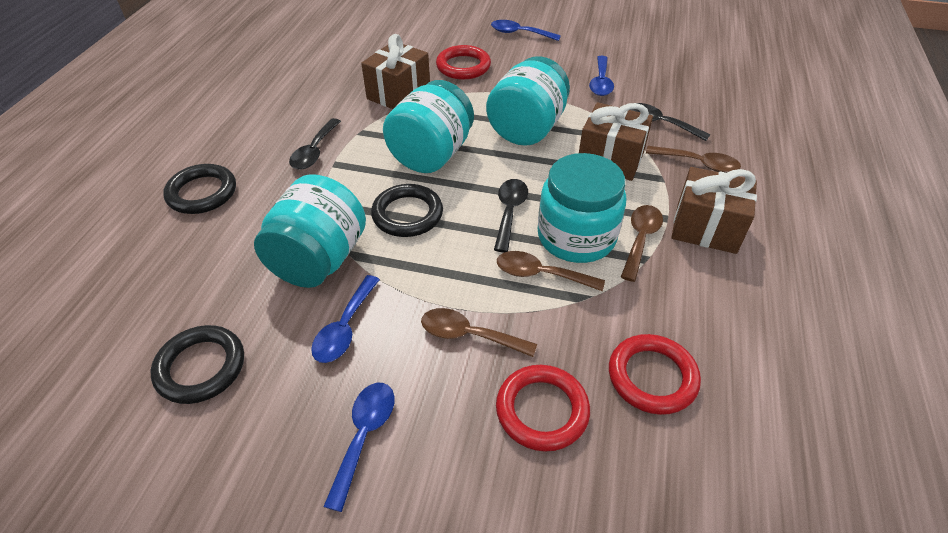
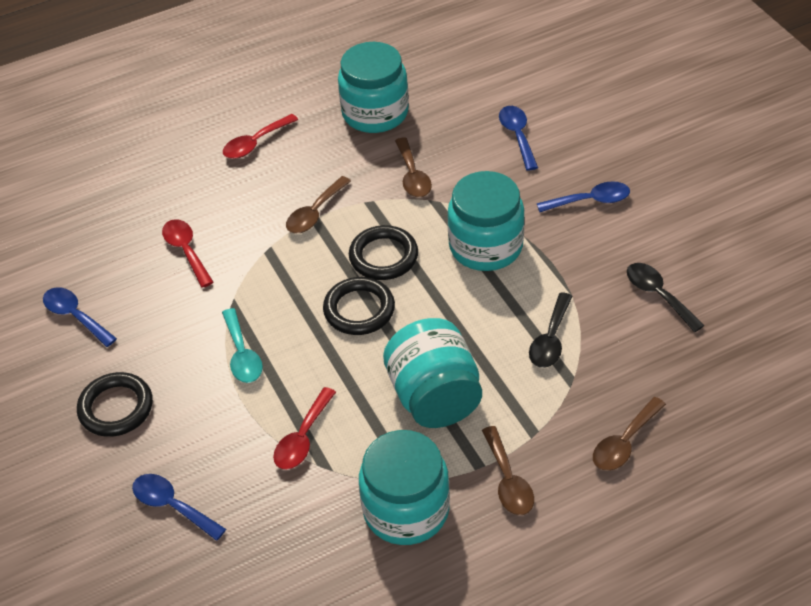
black spoon: 3 -> 2
brown gift: 3 -> 0
red ring: 3 -> 0
red spoon: 0 -> 3
turquoise spoon: 0 -> 1

